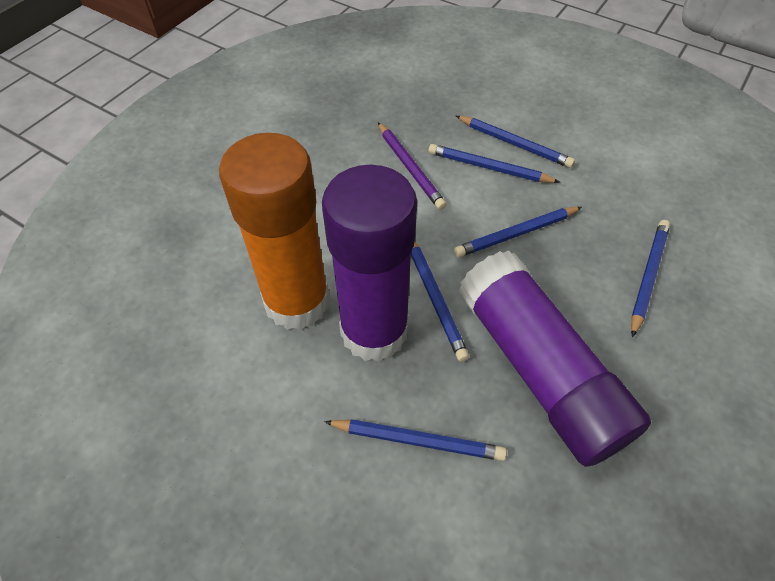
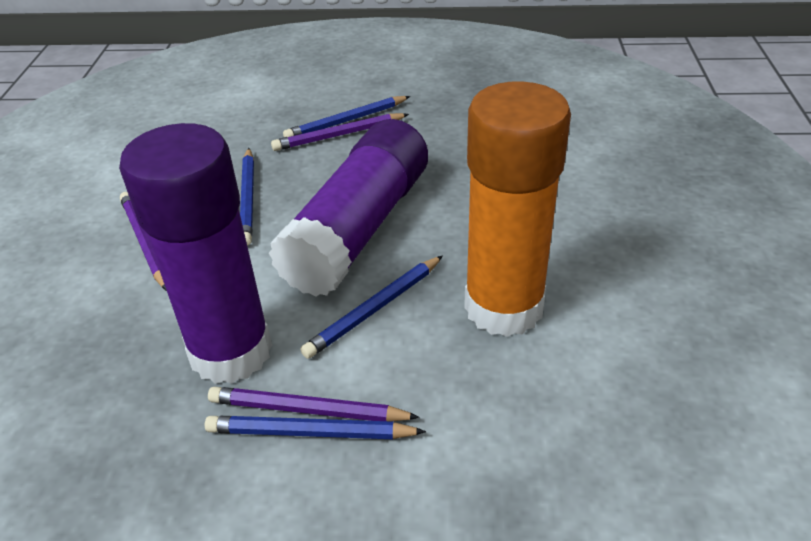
blue pencil: 6 -> 4
purple pencil: 1 -> 3

